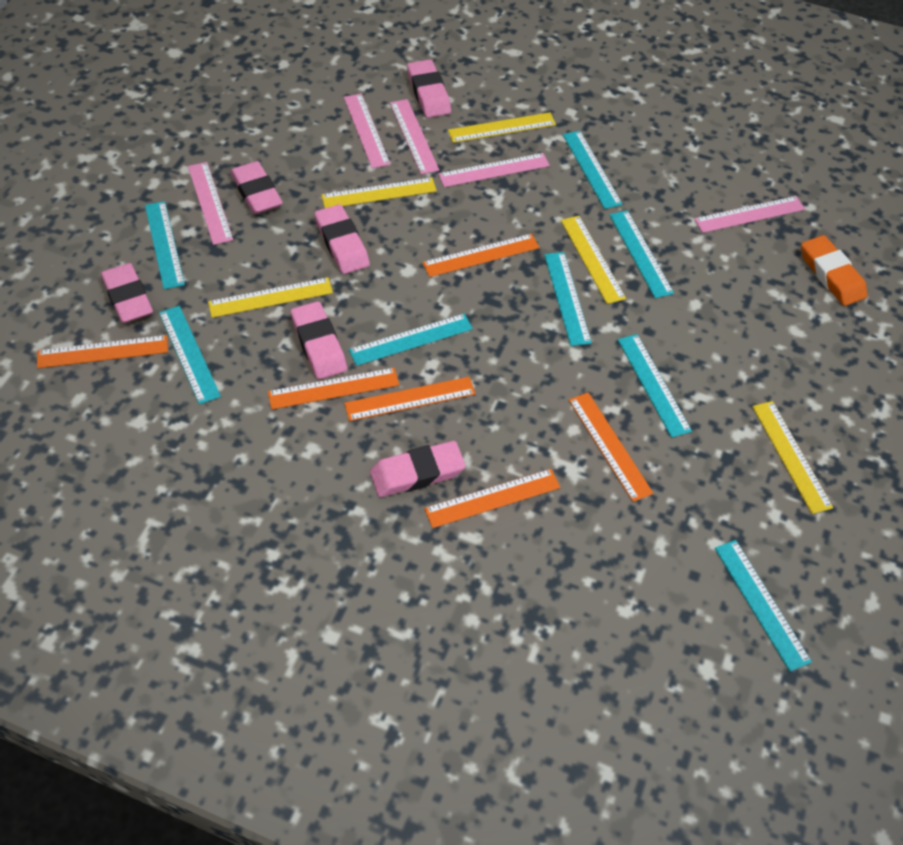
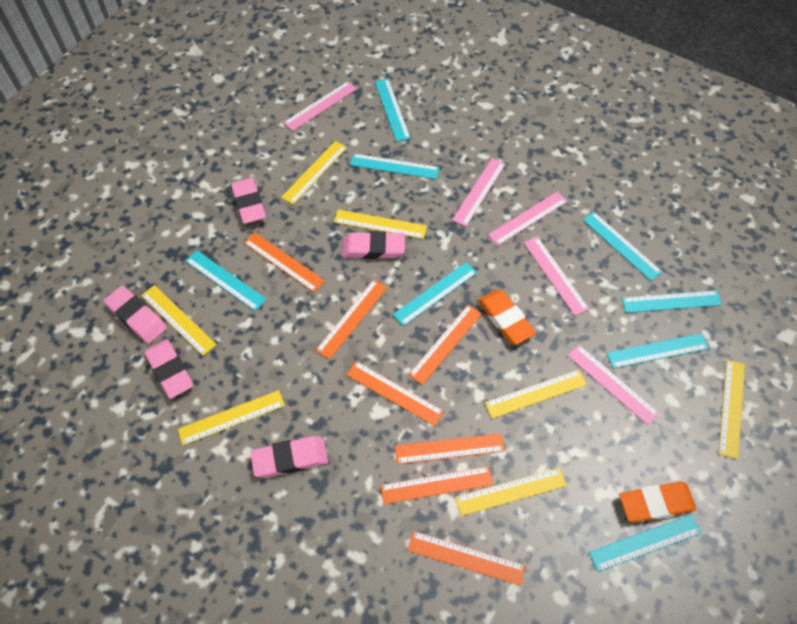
orange eraser: 1 -> 2
orange ruler: 6 -> 7
pink eraser: 6 -> 5
yellow ruler: 5 -> 7

